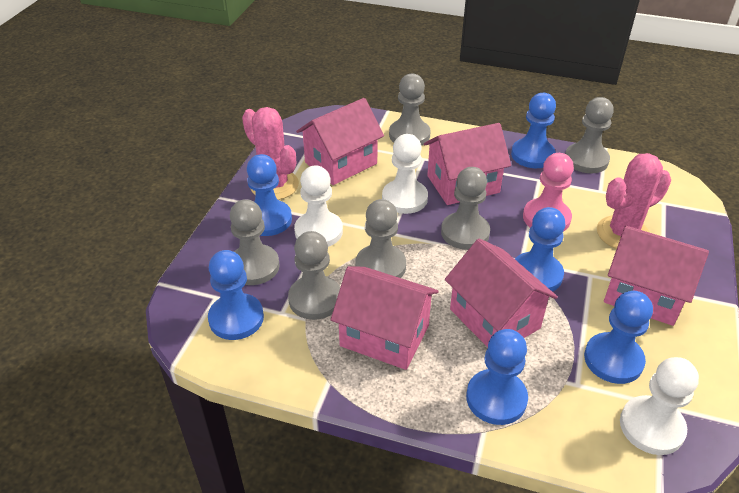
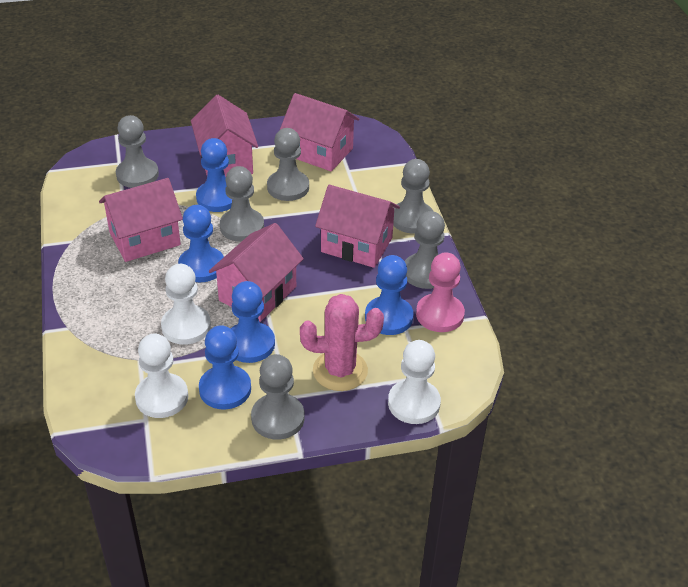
blue pawn: 6 -> 5
pink cactus: 2 -> 1

